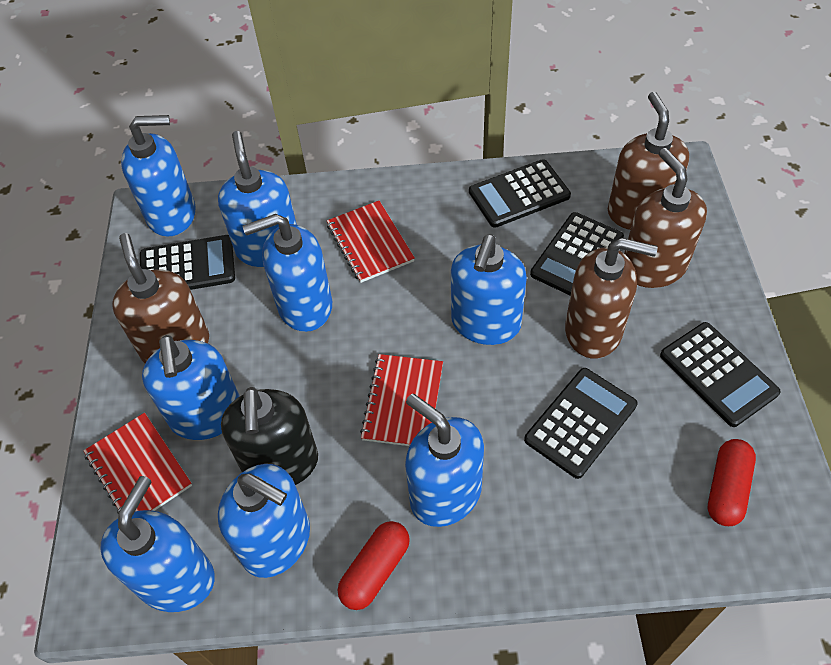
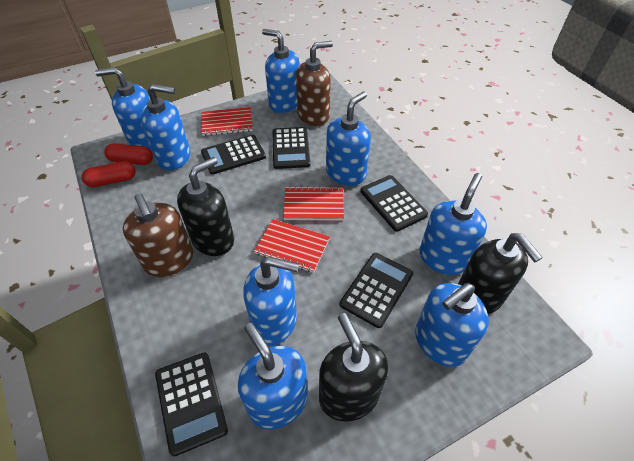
black soap dispenser: 1 -> 3
brown soap dispenser: 4 -> 2

